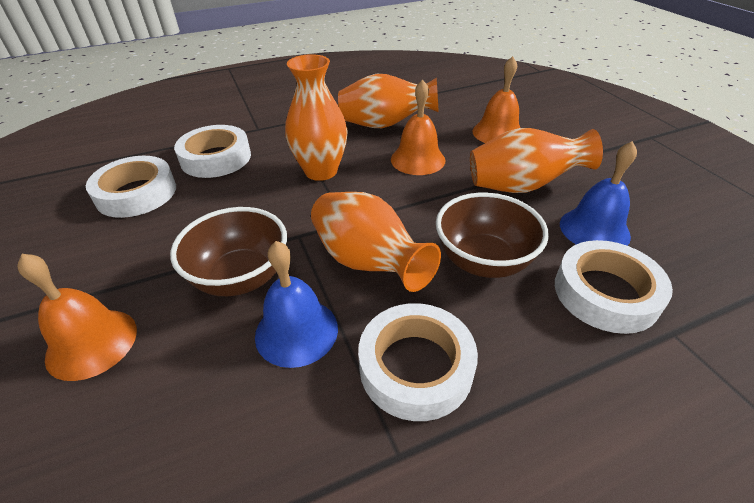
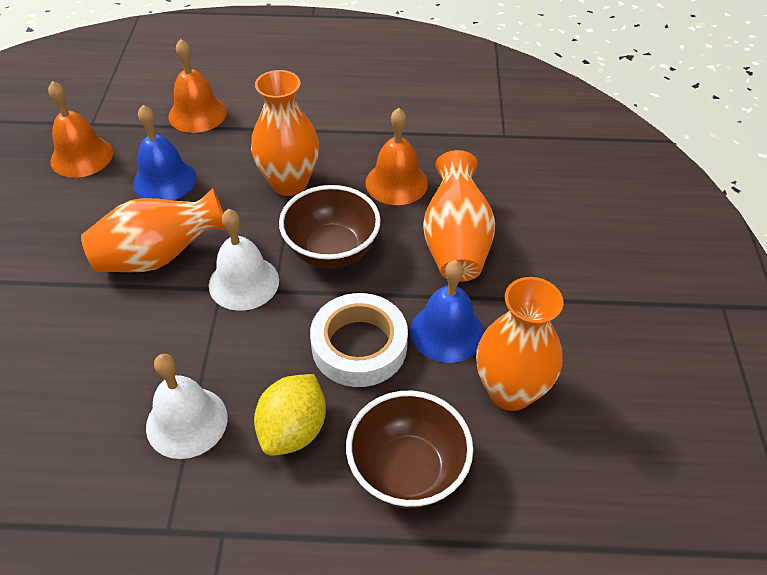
white bell: 0 -> 2
white tape: 4 -> 1
yellow lemon: 0 -> 1

